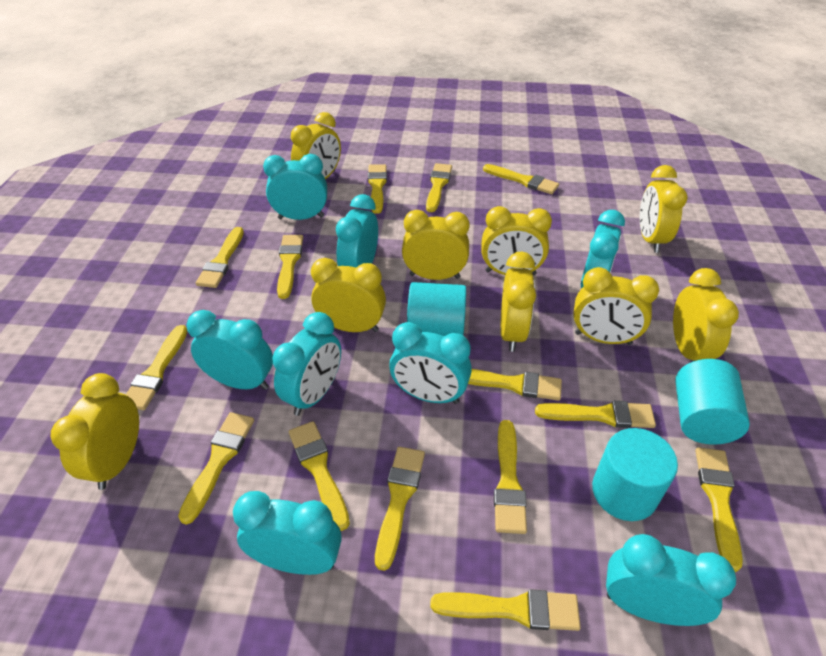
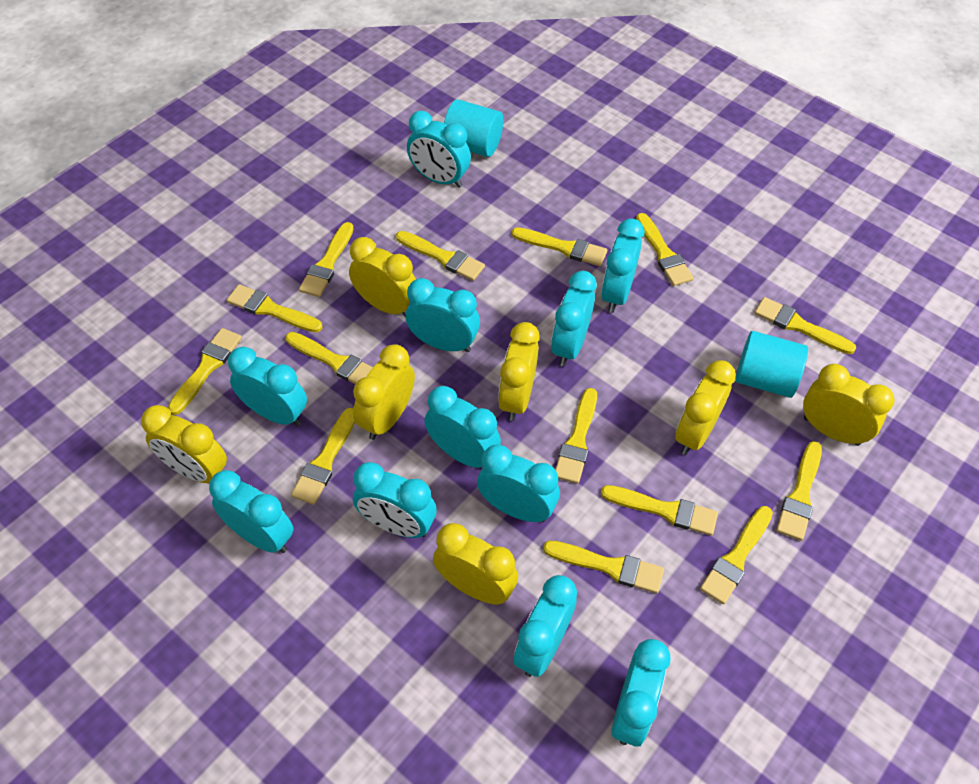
turquoise clock: 8 -> 11
turquoise cylinder: 3 -> 2
yellow clock: 9 -> 7

